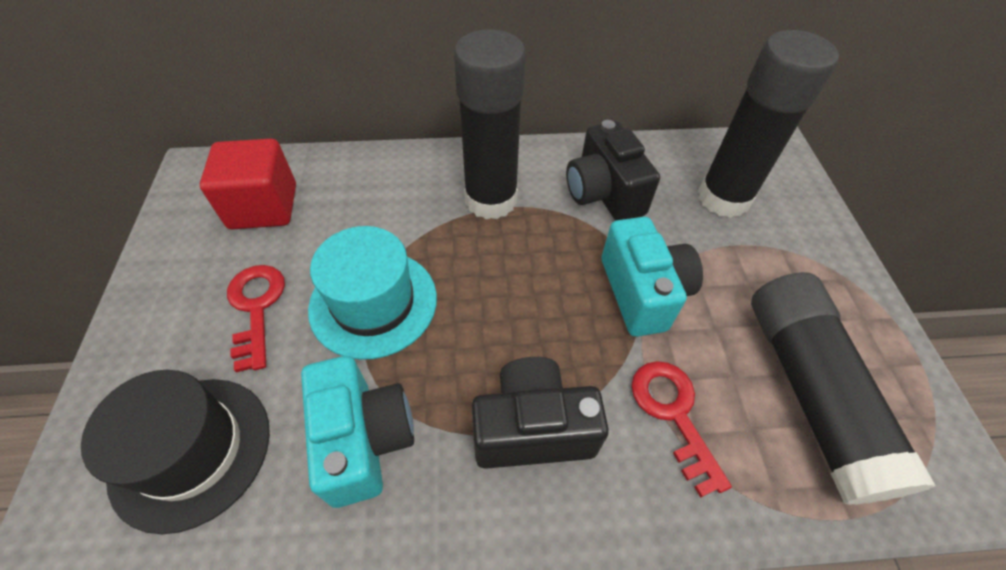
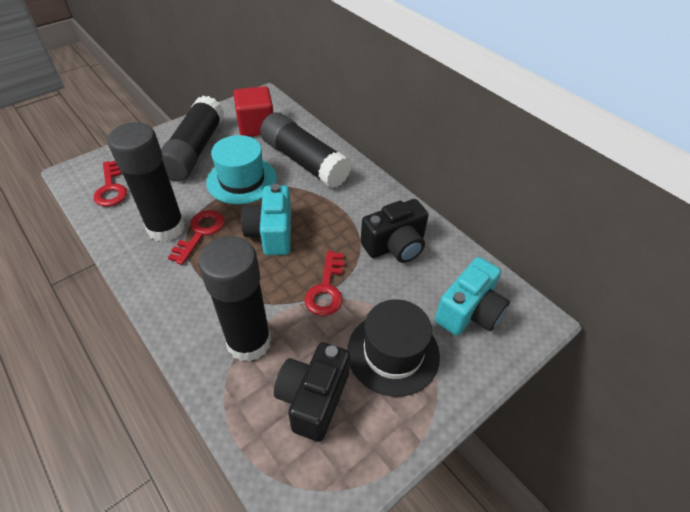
black glue stick: 3 -> 4
red key: 2 -> 3

